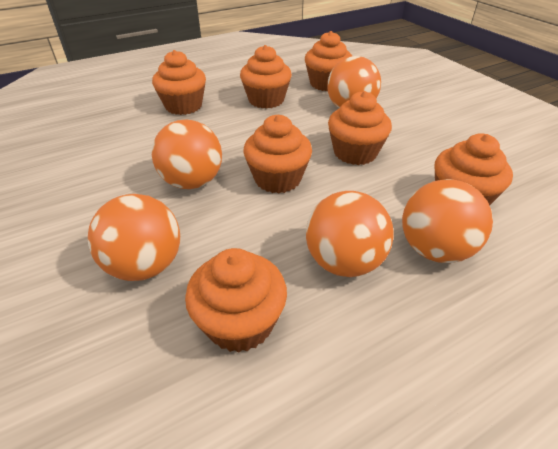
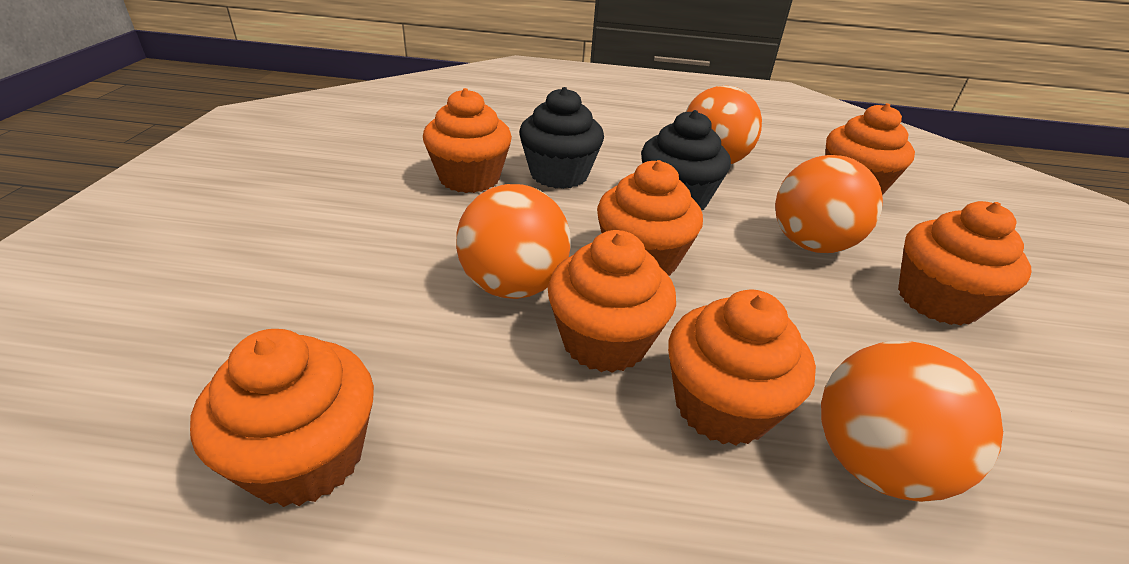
black cupcake: 0 -> 2
orange ball: 5 -> 4

